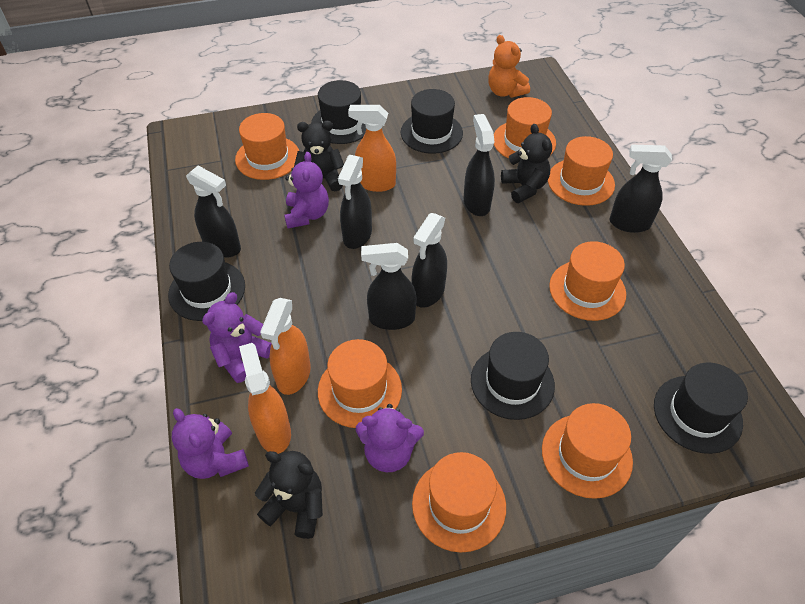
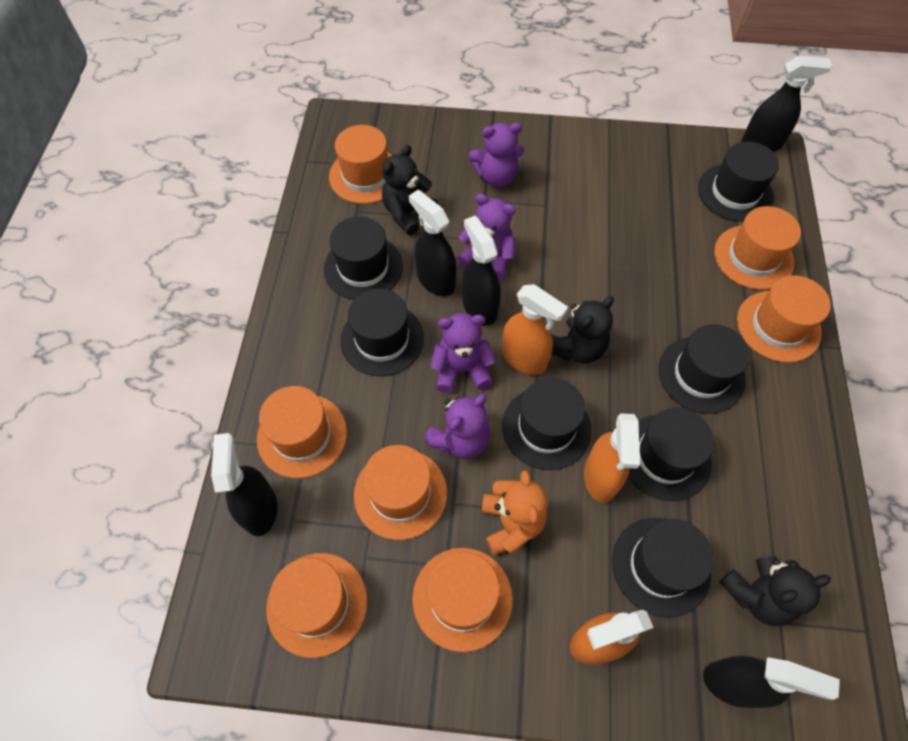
black hat: 5 -> 7
black spray bottle: 6 -> 5

